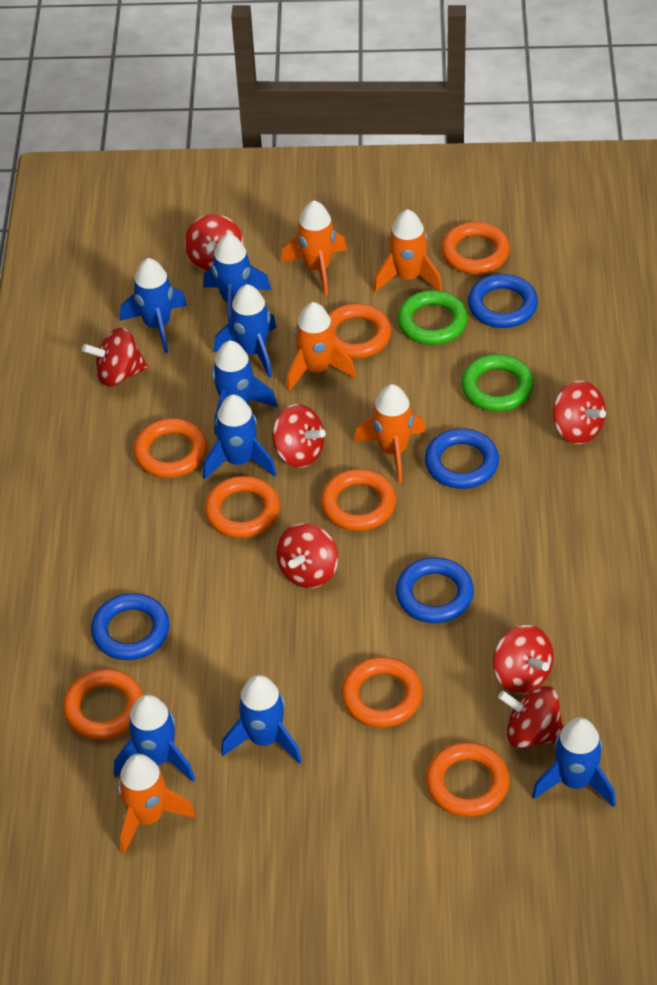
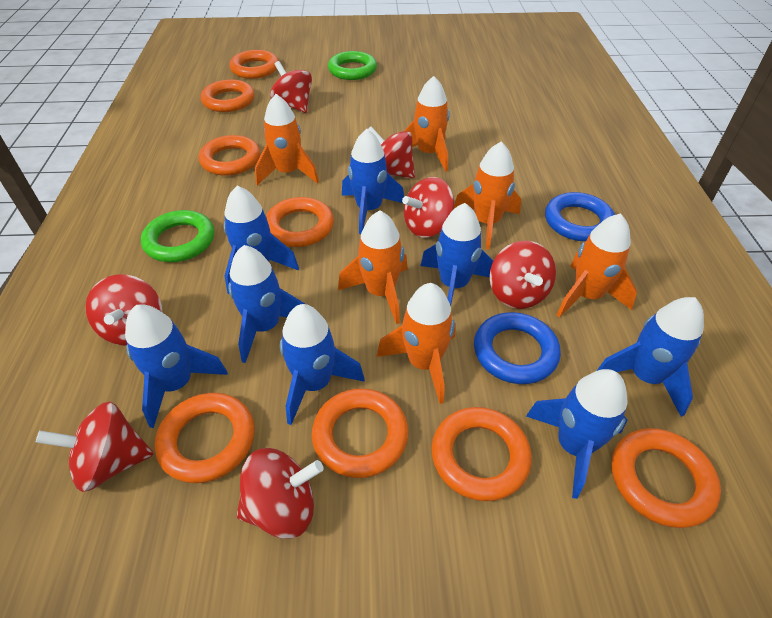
blue ring: 4 -> 2
orange rocket: 5 -> 6

